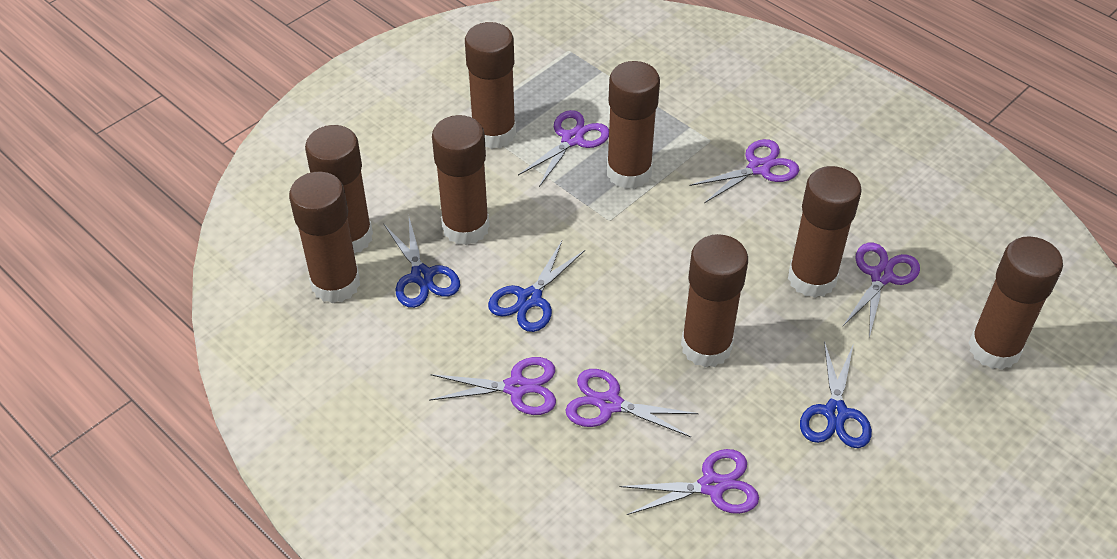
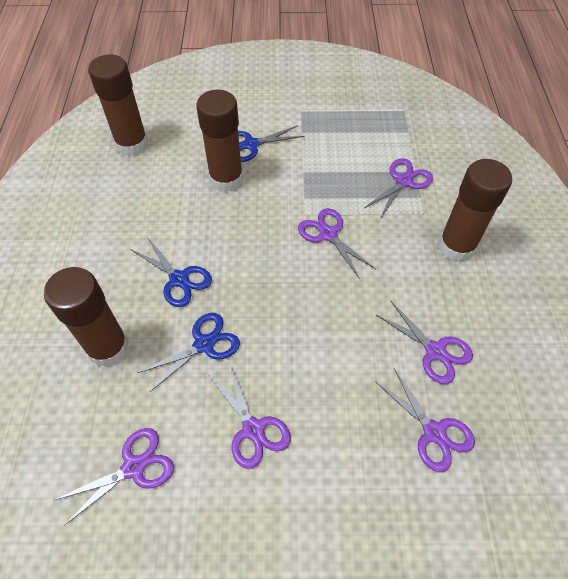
brown glue stick: 8 -> 4

